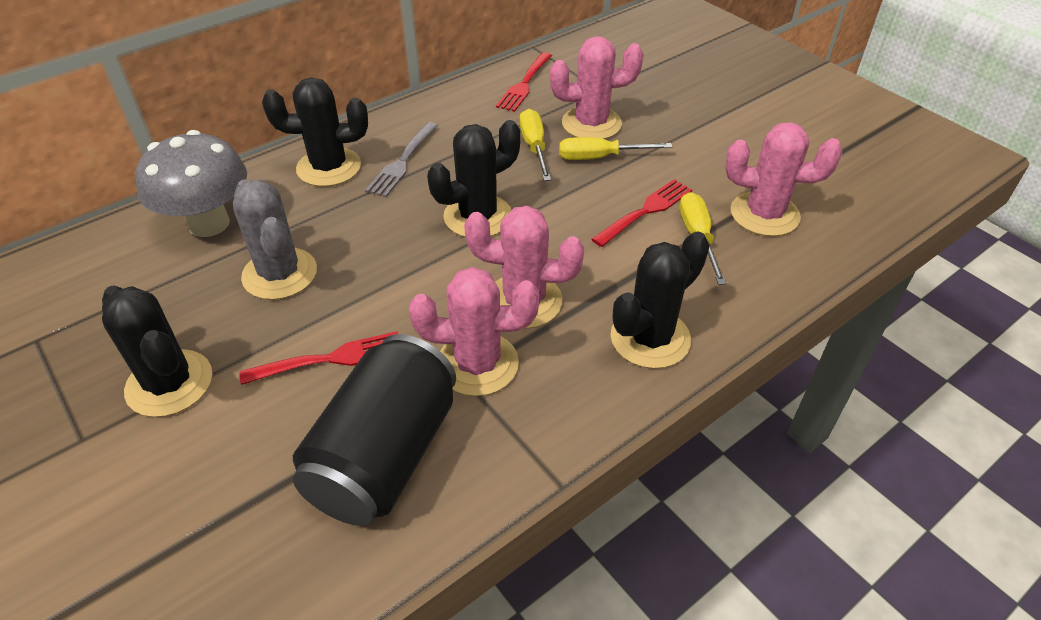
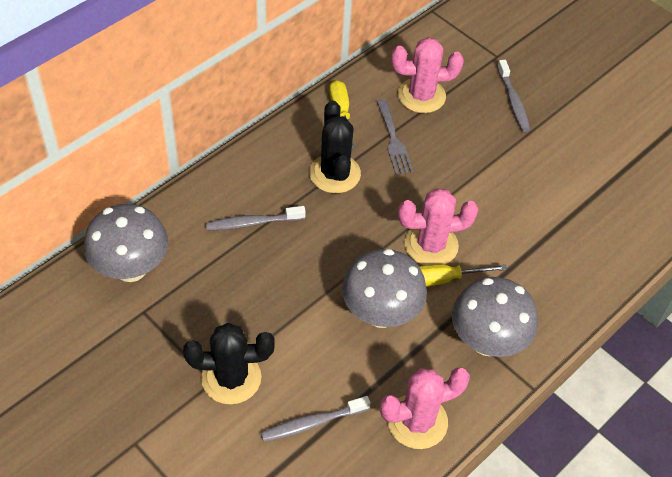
black cactus: 4 -> 2
black can: 1 -> 0
grey cactus: 1 -> 0
grey mushroom: 1 -> 3
grey toothbrush: 0 -> 3
pink cactus: 4 -> 3
red fork: 3 -> 0
yellow screwdriver: 3 -> 2

